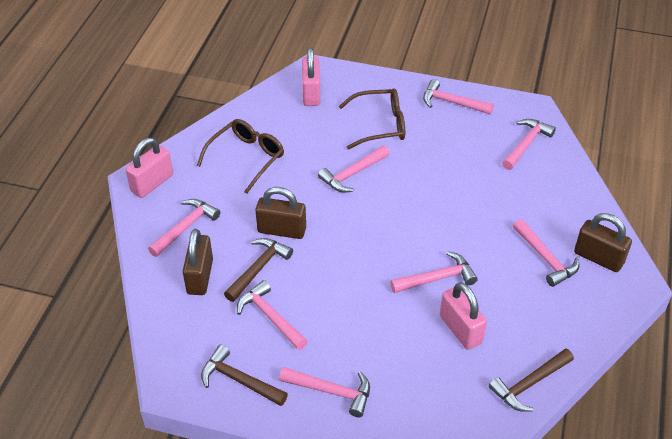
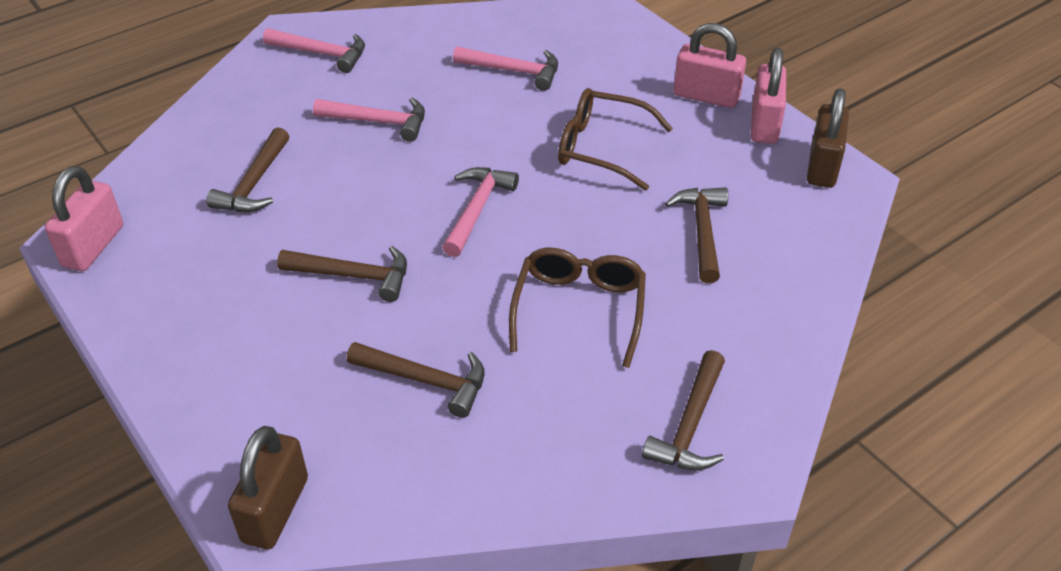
brown hammer: 3 -> 5
brown padlock: 3 -> 2
pink hammer: 8 -> 4

